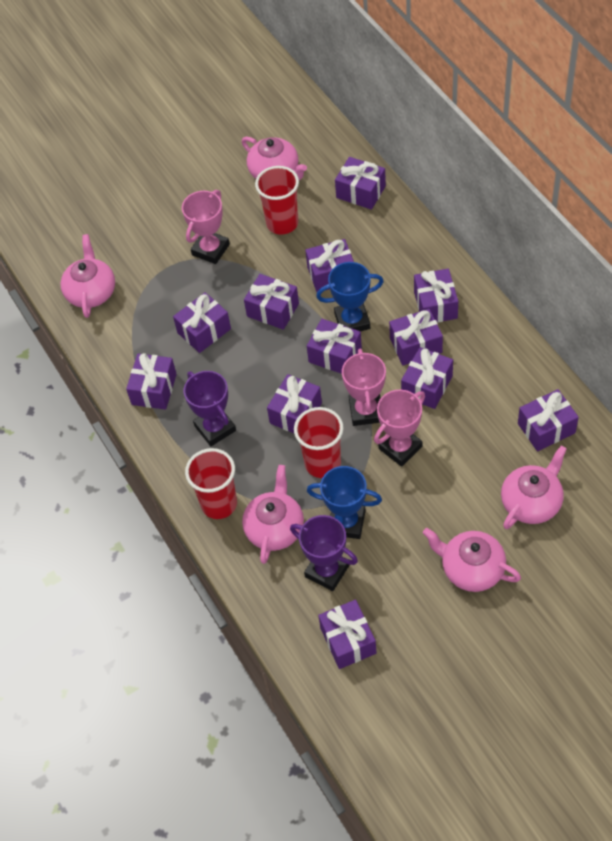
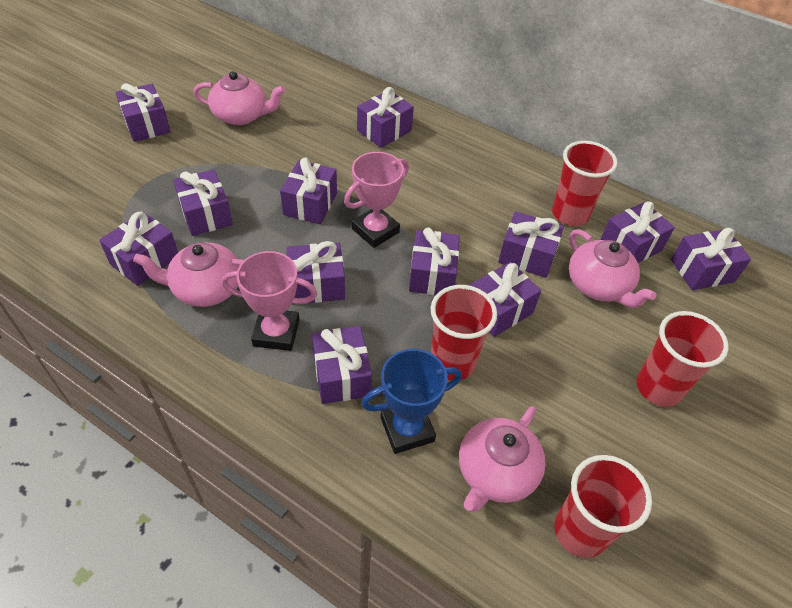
blue trophy: 2 -> 1
pink teapot: 5 -> 4
pink trophy: 3 -> 2
purple trophy: 2 -> 0
red cup: 3 -> 4

